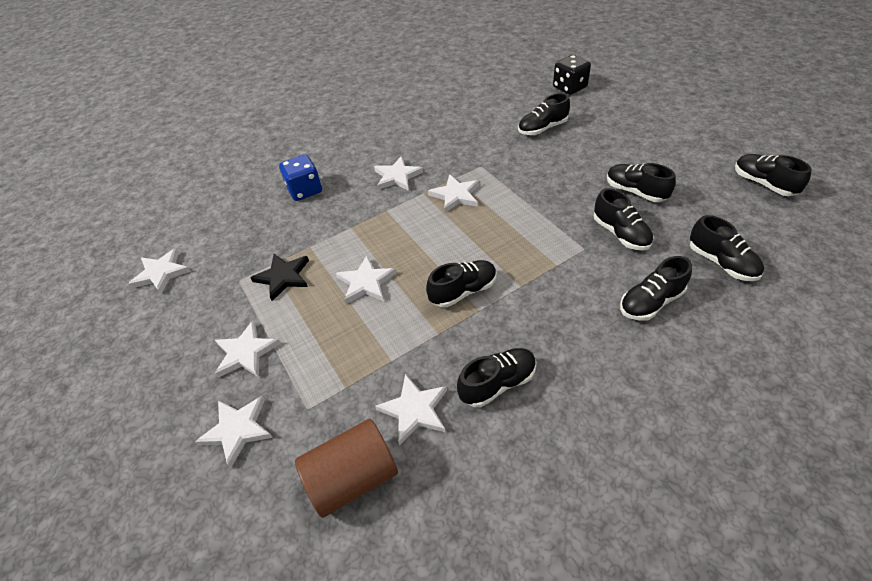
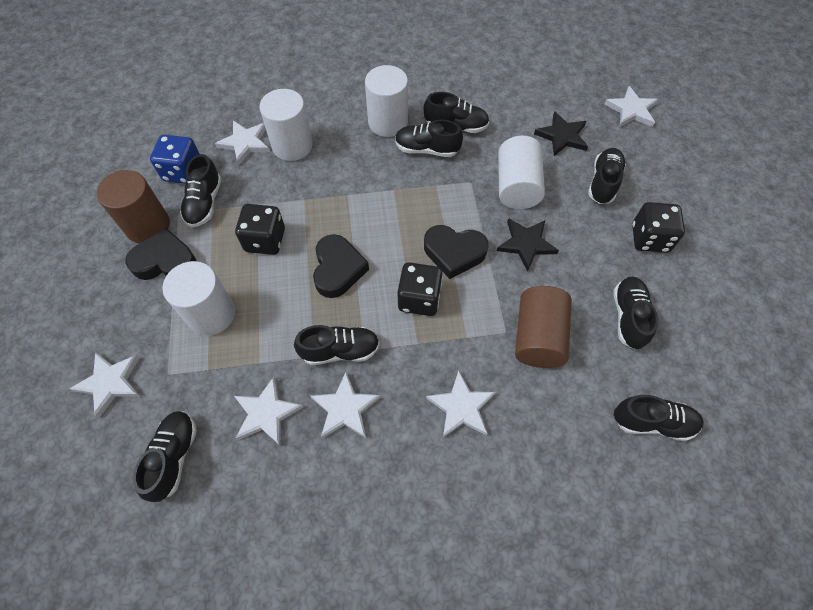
black dice: 1 -> 3
black heart: 0 -> 3
black star: 1 -> 2
brown cylinder: 1 -> 2
white cylinder: 0 -> 4
white star: 7 -> 6

